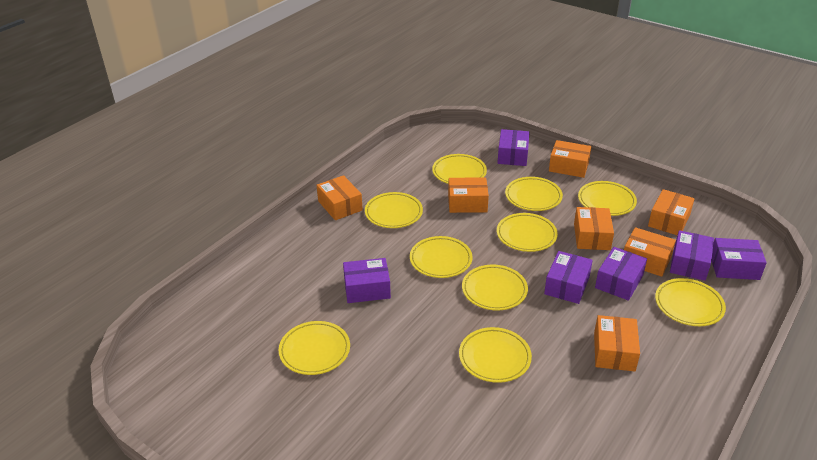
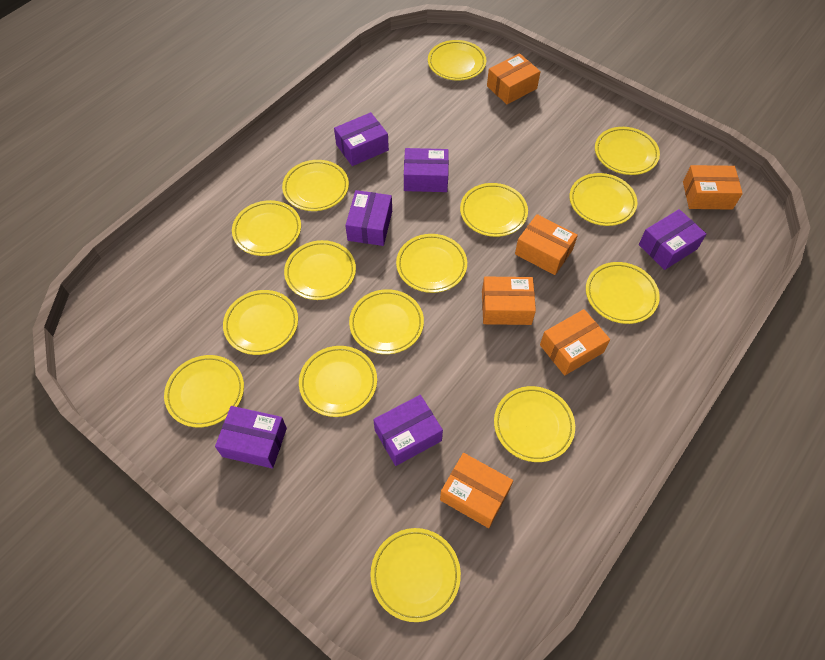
orange box: 7 -> 6
yellow plate: 10 -> 15

